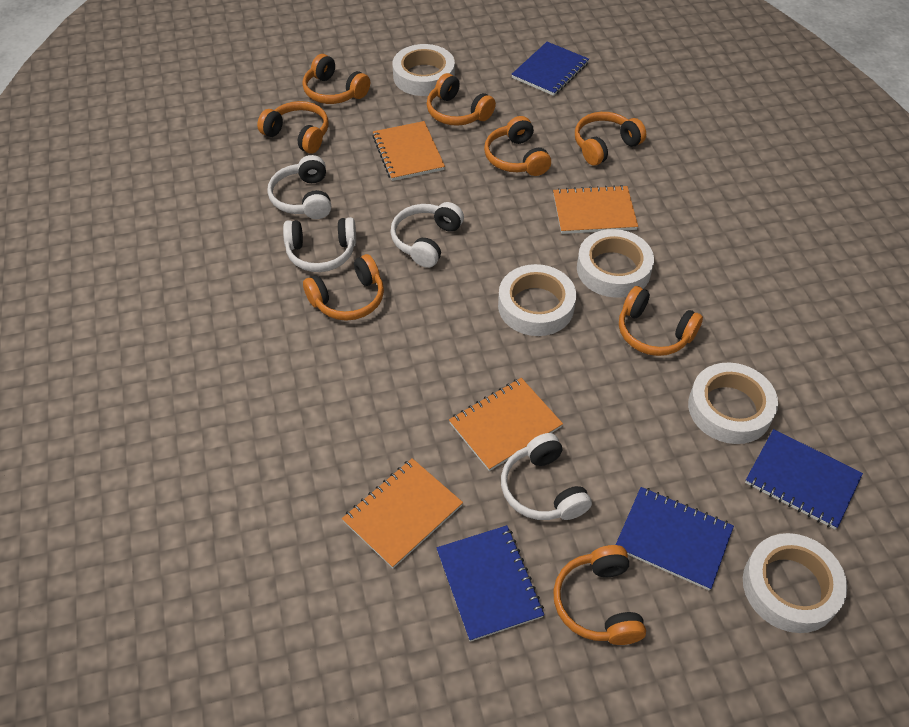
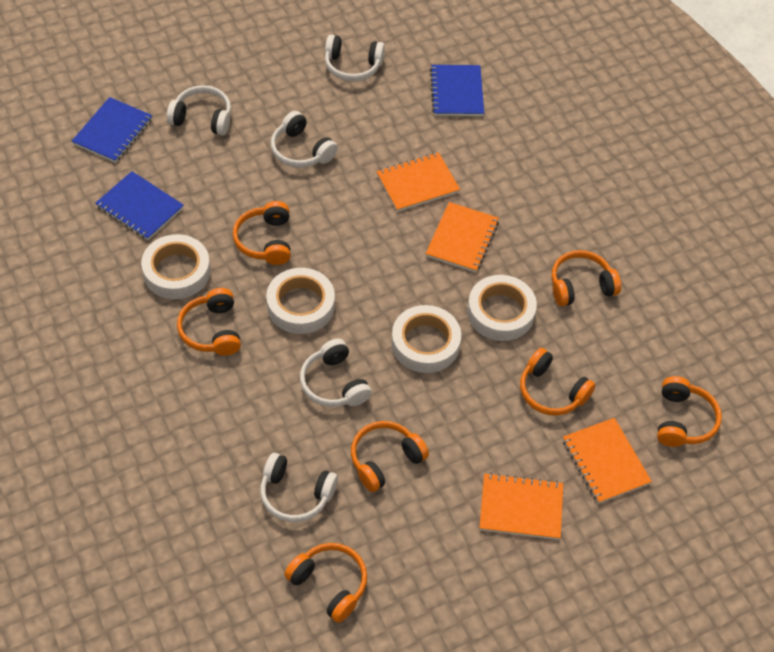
blue notebook: 4 -> 3
orange headphones: 8 -> 7
white headphones: 4 -> 5
white tape: 5 -> 4

